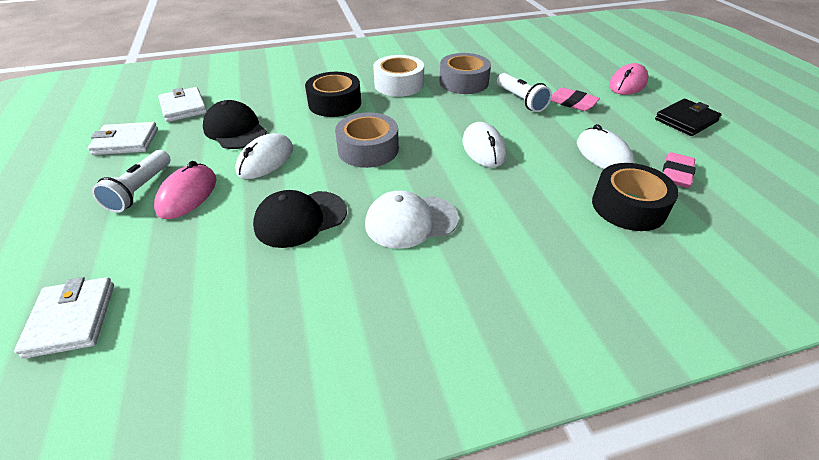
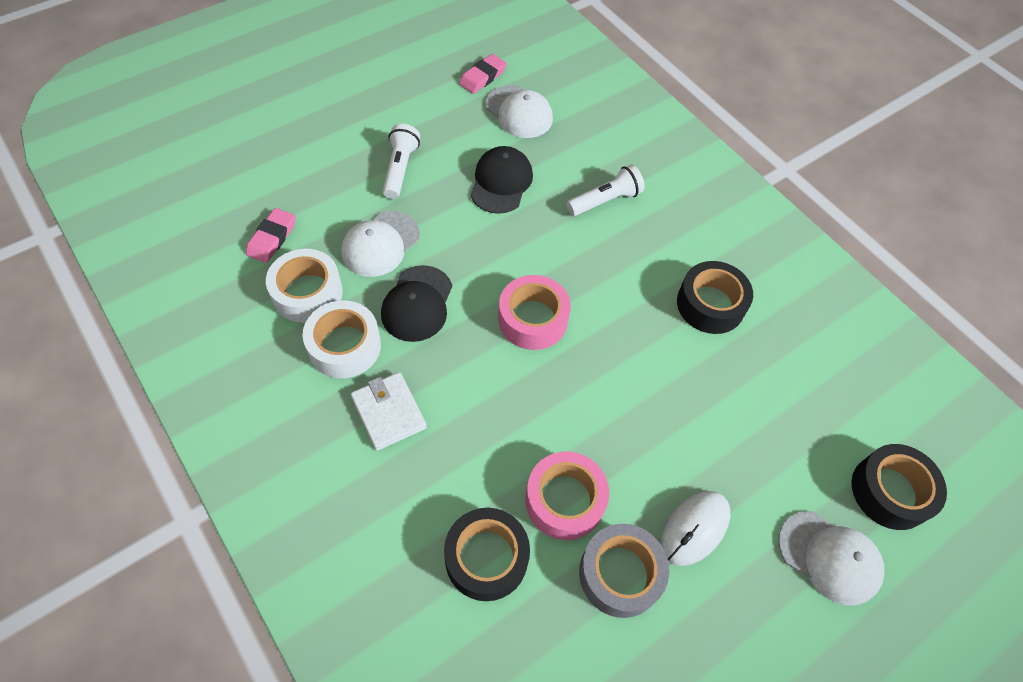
black tape: 2 -> 3
black wallet: 1 -> 0
grey tape: 2 -> 1
pink mouse: 2 -> 0
pink tape: 0 -> 2
white cap: 1 -> 3
white mouse: 3 -> 1
white tape: 1 -> 2
white wallet: 3 -> 1

